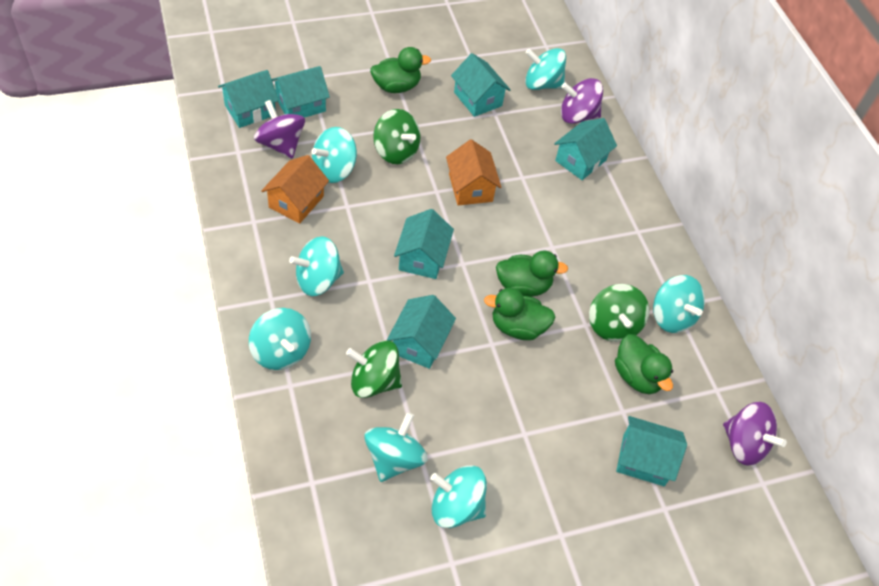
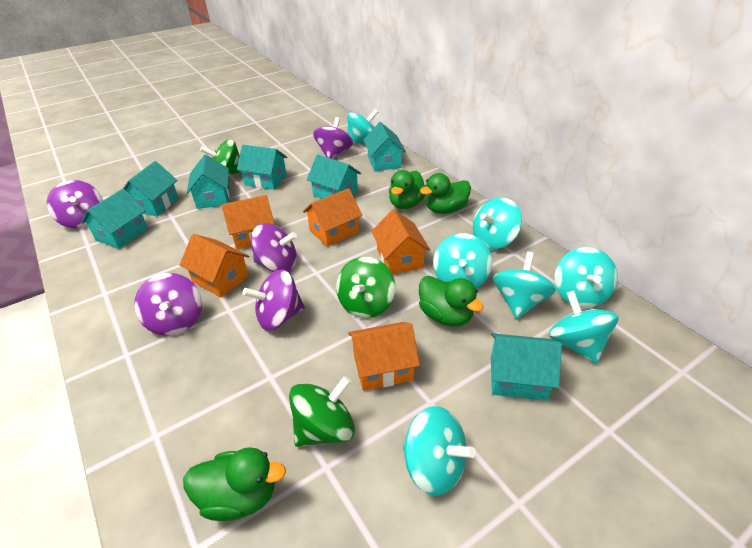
orange house: 2 -> 5
purple spinning top: 3 -> 5

